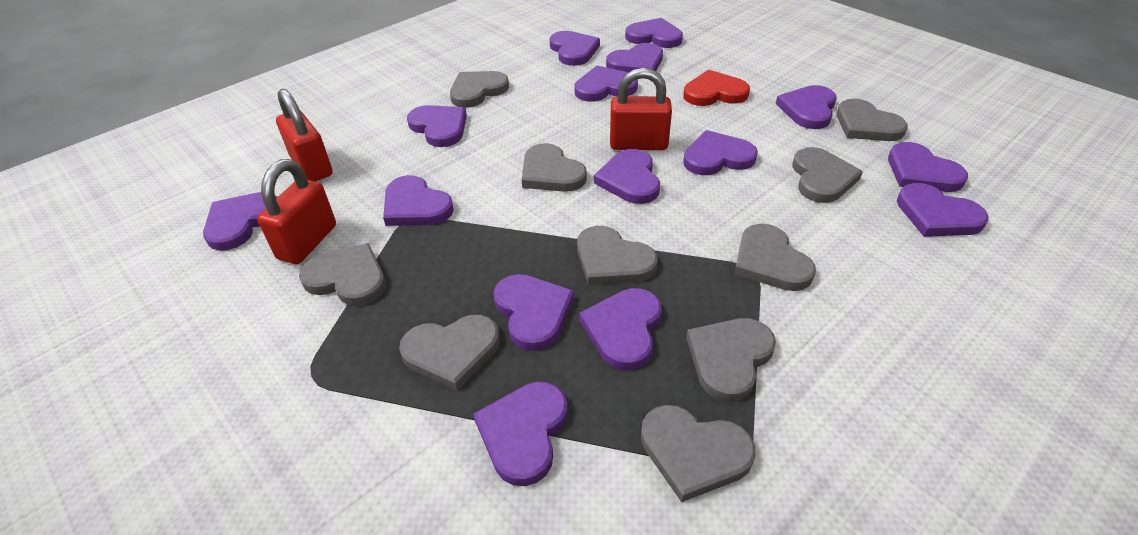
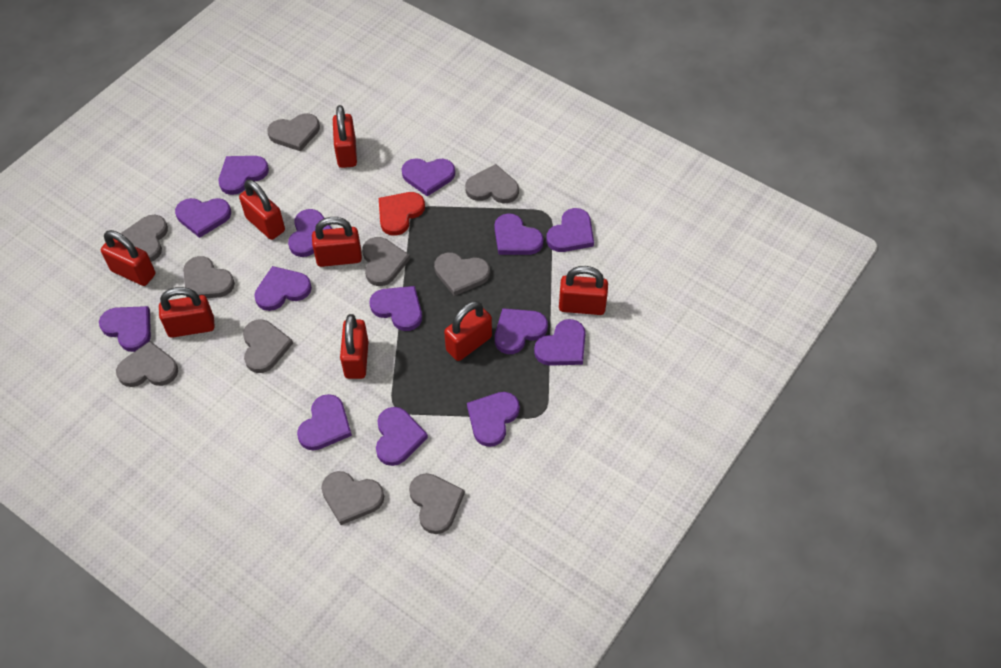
purple heart: 15 -> 14
red padlock: 3 -> 8

